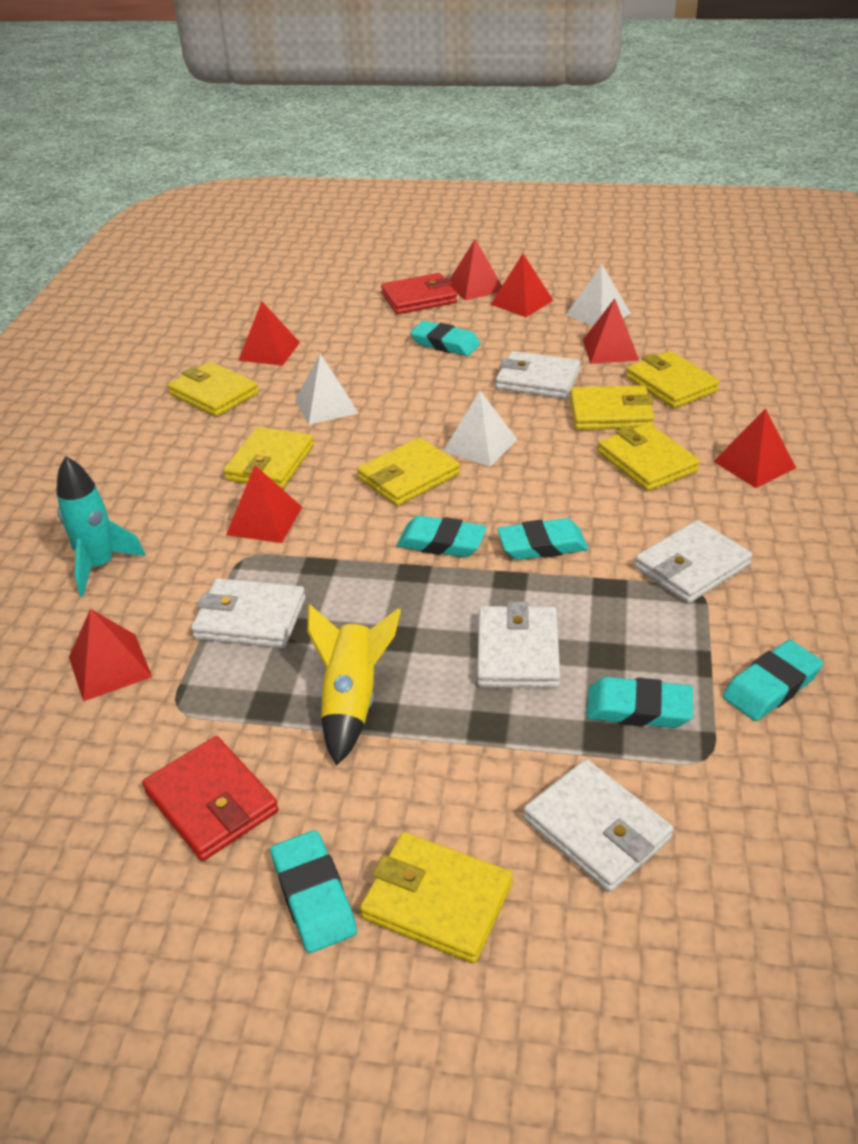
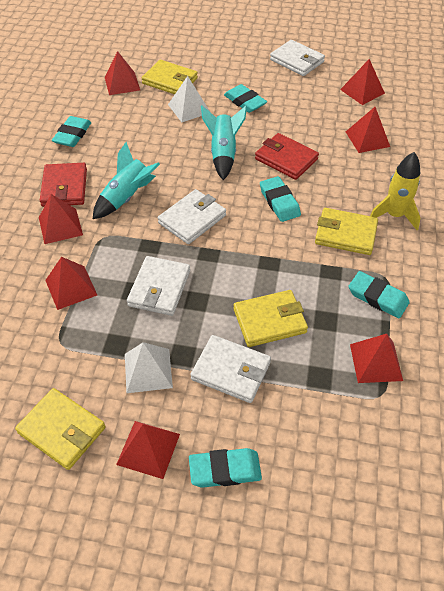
turquoise eraser: 6 -> 5
turquoise rocket: 1 -> 2
white pyramid: 3 -> 2
white wallet: 5 -> 4
yellow wallet: 7 -> 4

